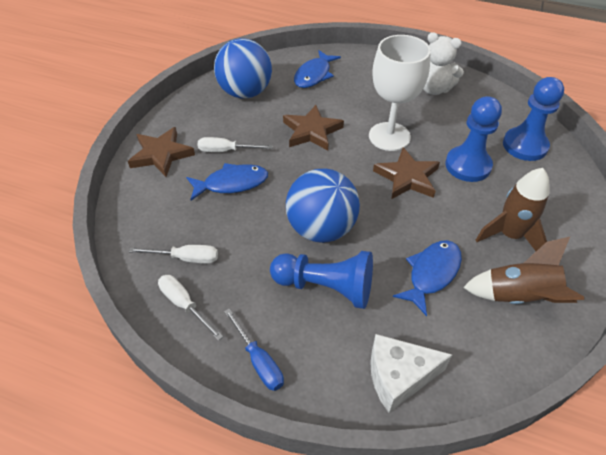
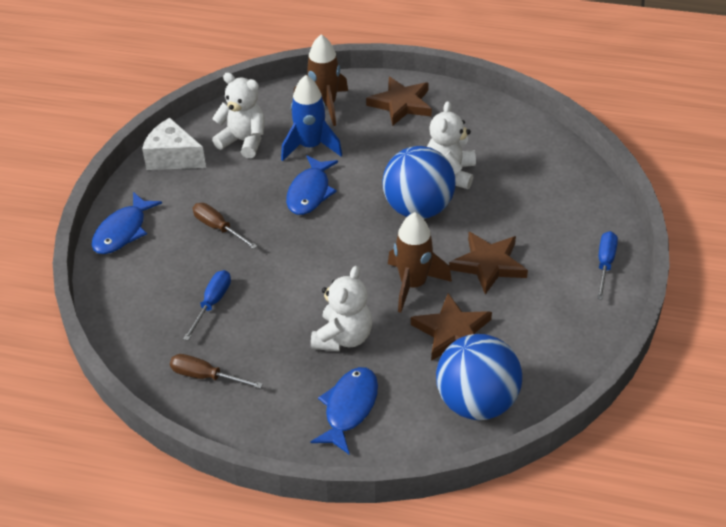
blue pawn: 3 -> 0
blue rocket: 0 -> 1
blue screwdriver: 1 -> 2
brown screwdriver: 0 -> 2
white goblet: 1 -> 0
white screwdriver: 3 -> 0
white teddy bear: 1 -> 3

